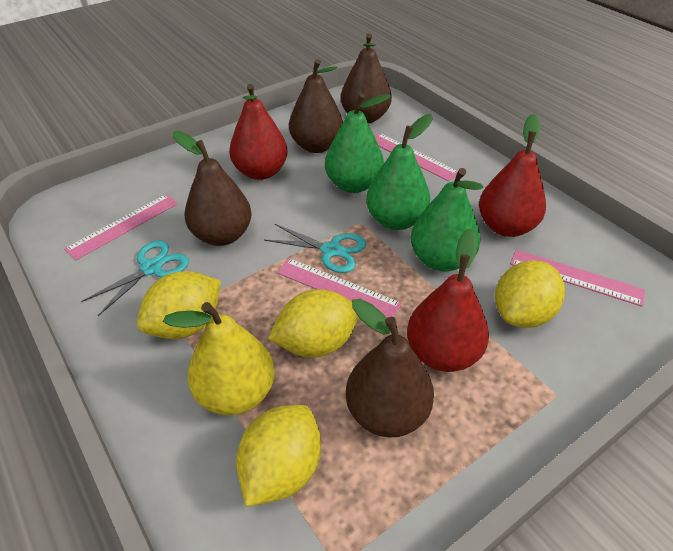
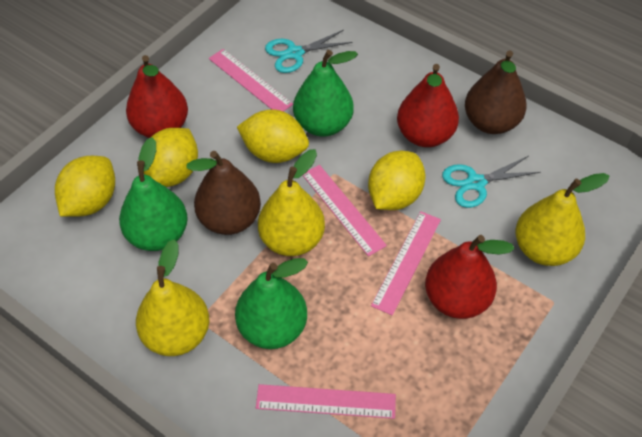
brown pear: 4 -> 2
yellow pear: 1 -> 3

